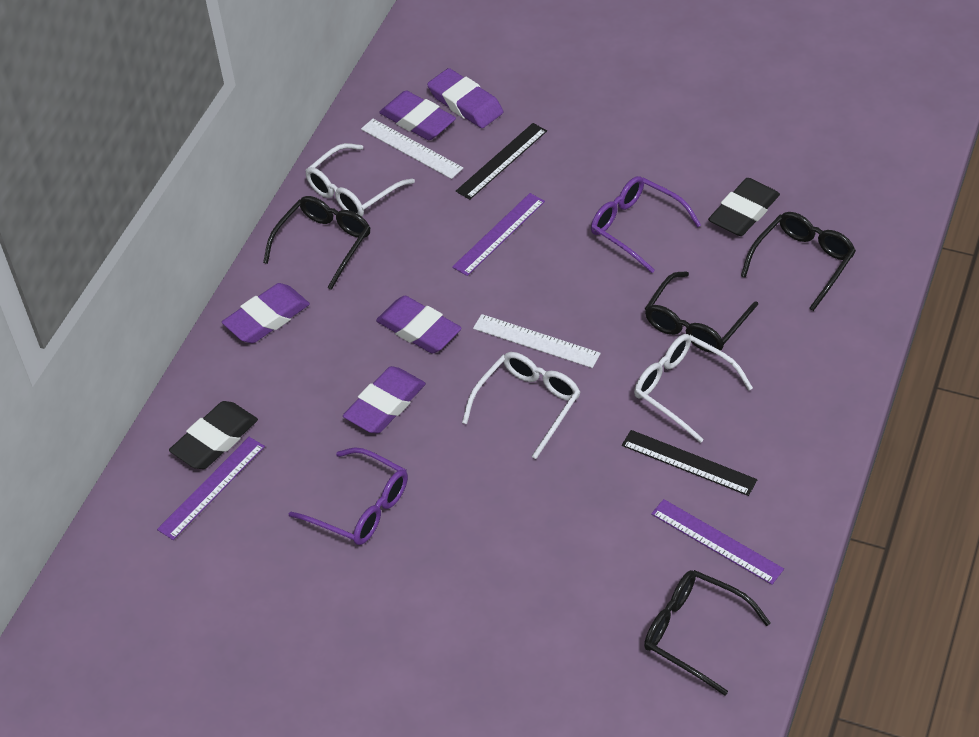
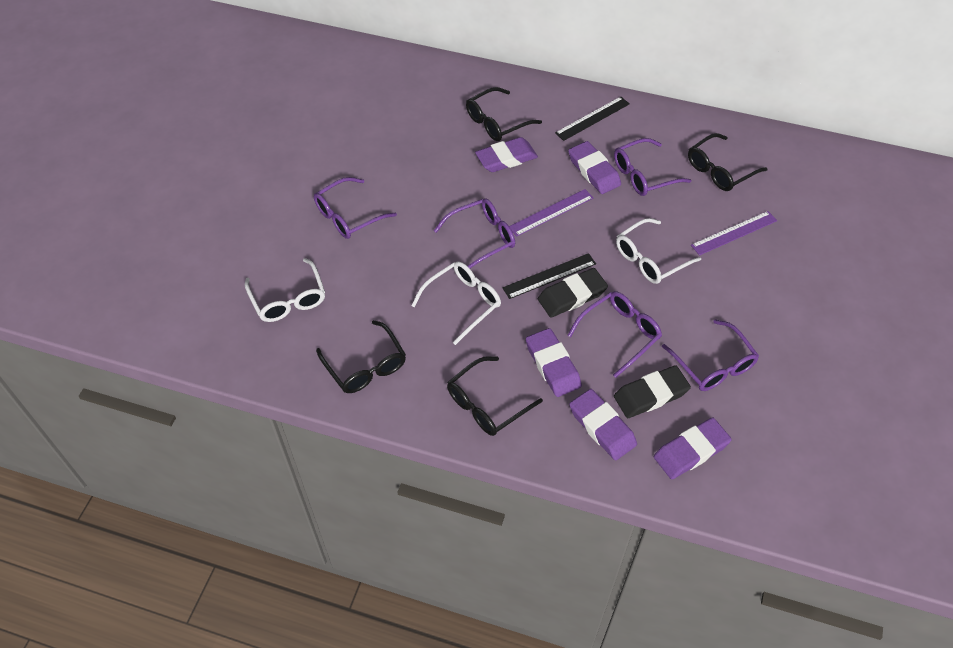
purple glasses: 2 -> 5
purple ruler: 3 -> 2
white ruler: 2 -> 0

